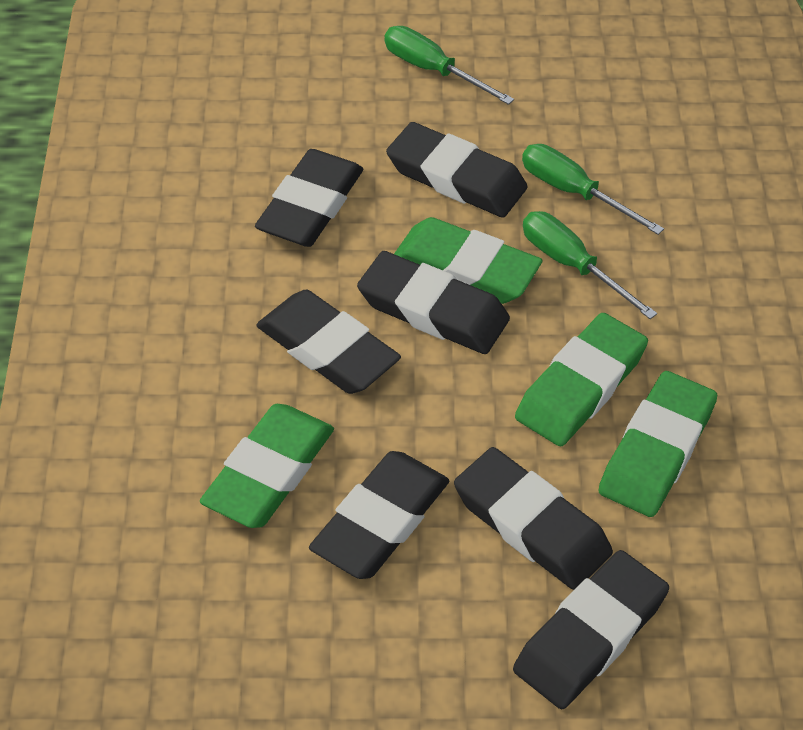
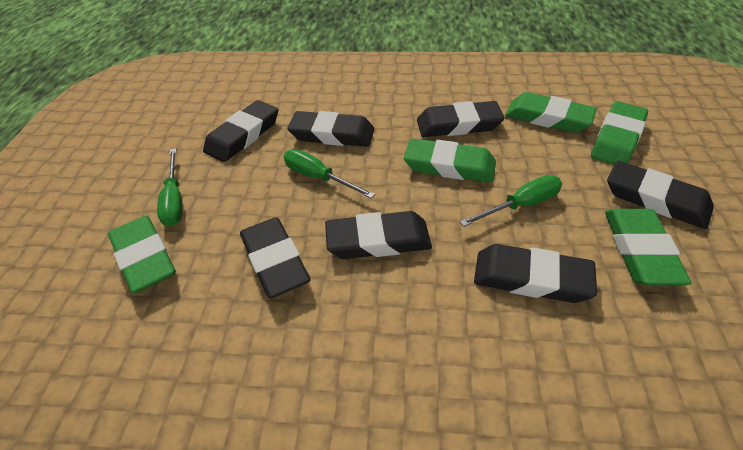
green eraser: 4 -> 5

